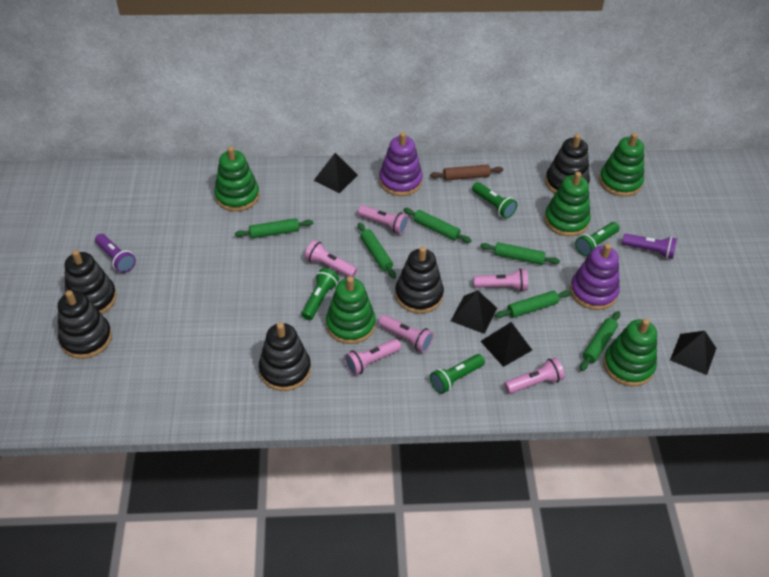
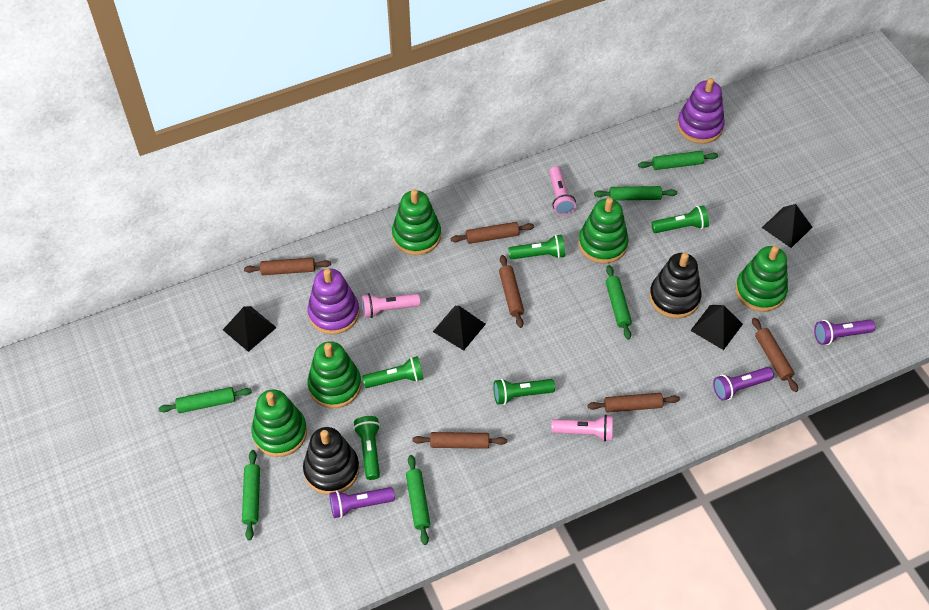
black stacking toy: 5 -> 2
brown rolling pin: 1 -> 6
green flashlight: 4 -> 5
pink flashlight: 6 -> 3
purple flashlight: 2 -> 3

